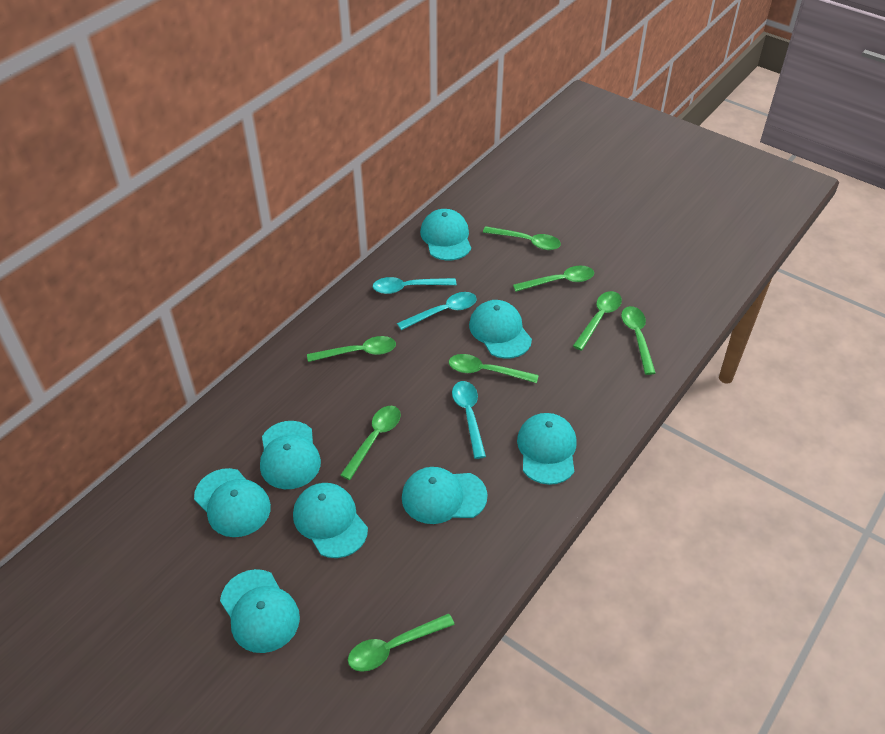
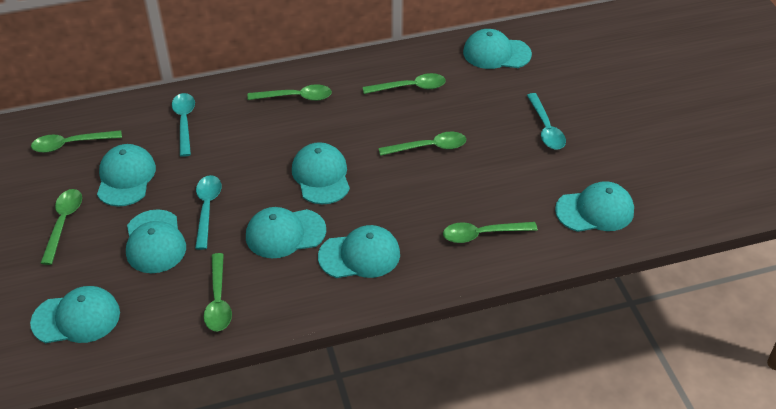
green spoon: 8 -> 7

